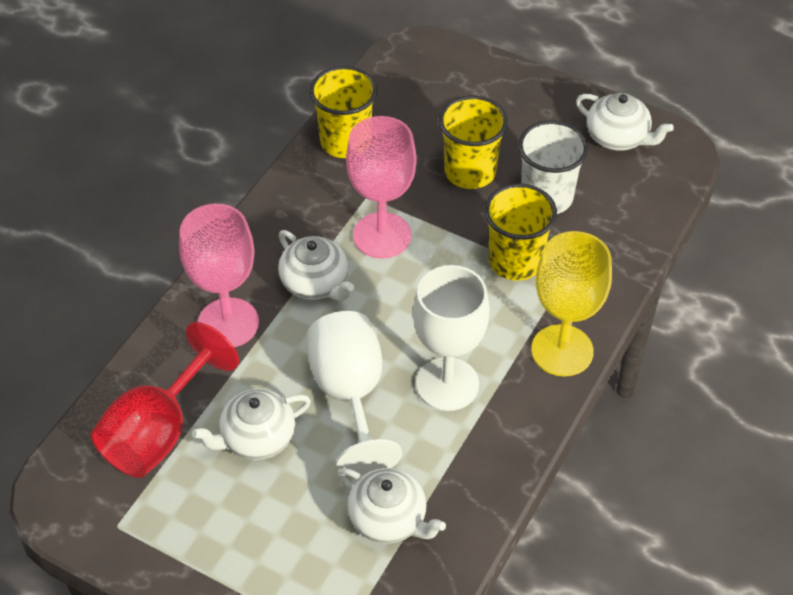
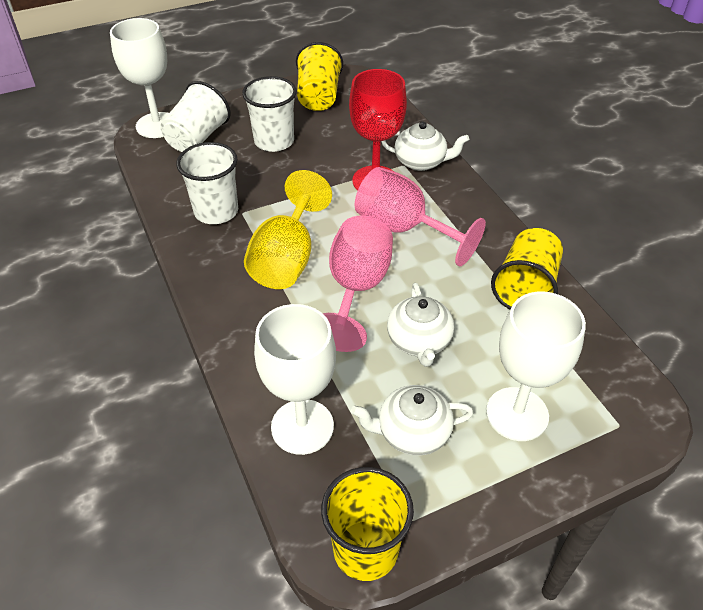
white cup: 1 -> 3
white goblet: 2 -> 3
white teapot: 4 -> 3

